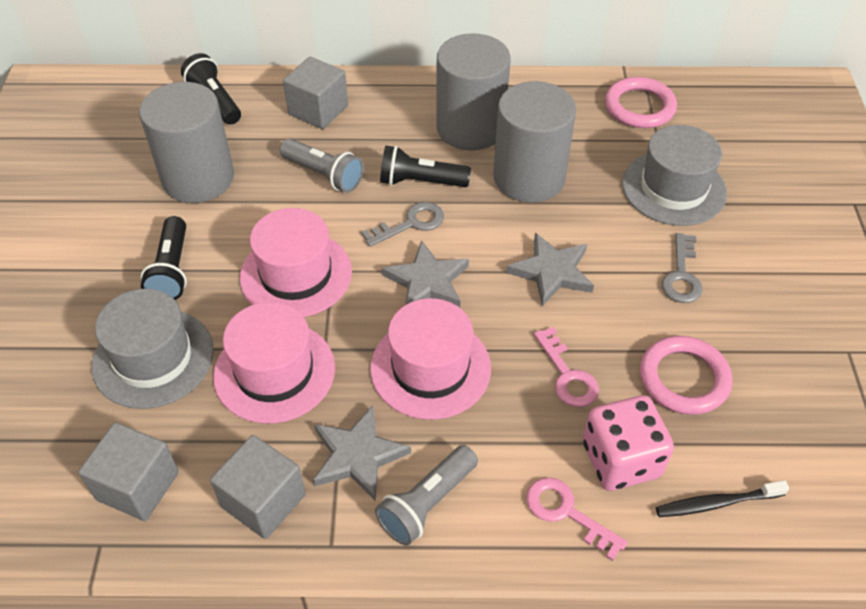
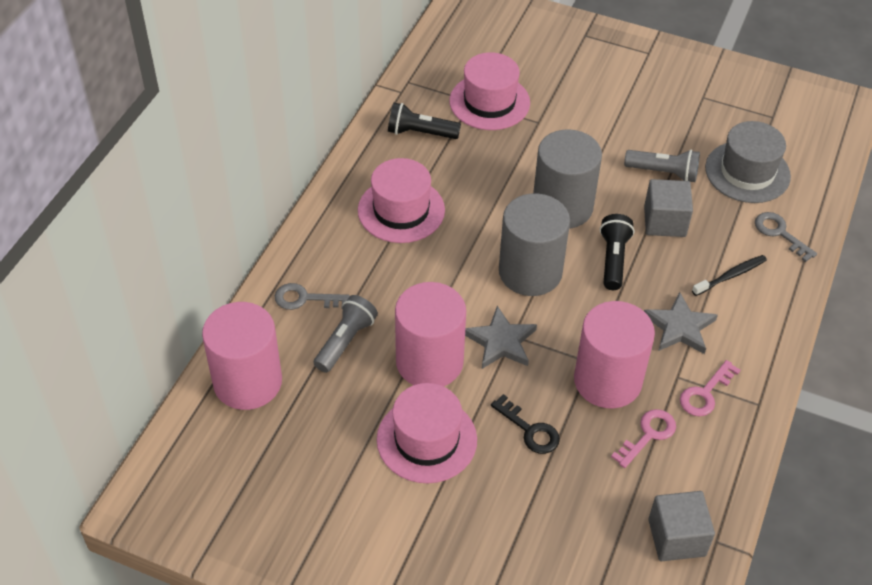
black flashlight: 3 -> 2
black key: 0 -> 1
grey cube: 3 -> 2
grey cylinder: 3 -> 2
grey hat: 2 -> 1
grey star: 3 -> 2
pink cylinder: 0 -> 3
pink dice: 1 -> 0
pink ring: 2 -> 0

